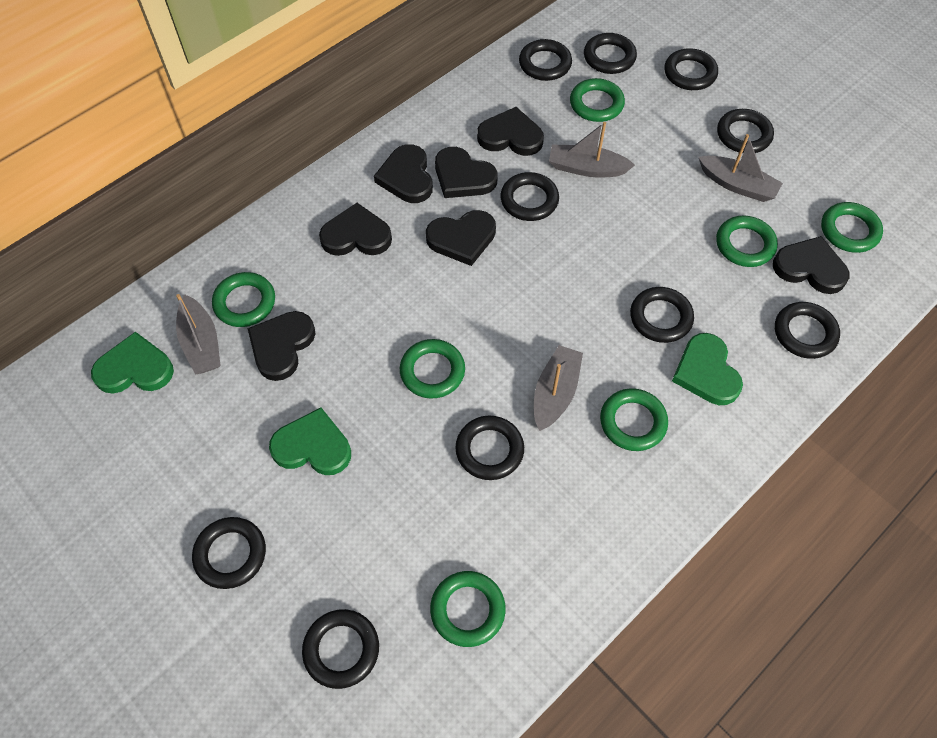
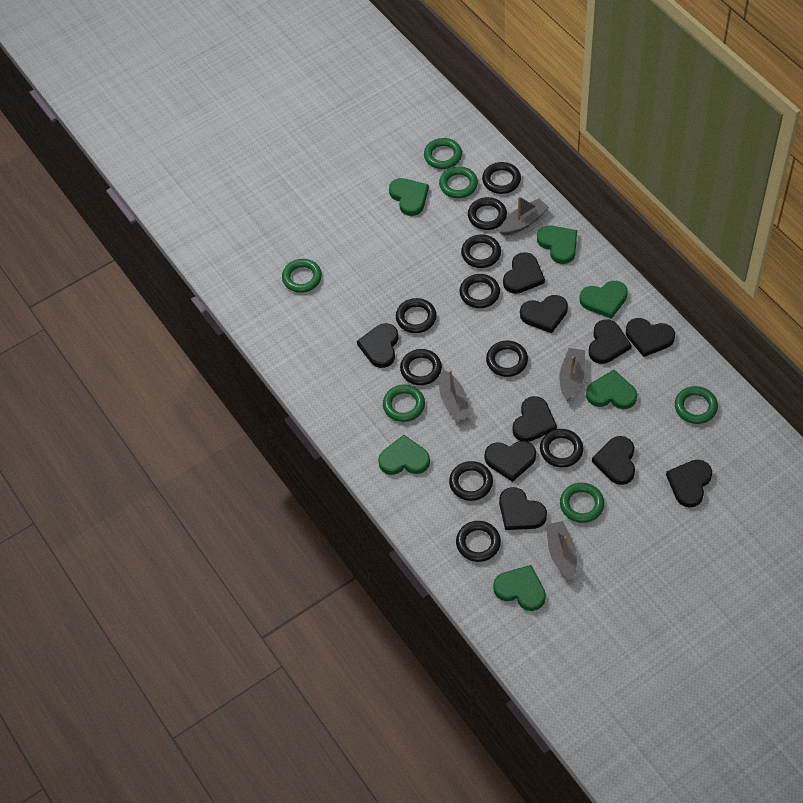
black heart: 7 -> 10
green heart: 3 -> 6
green ring: 7 -> 6

